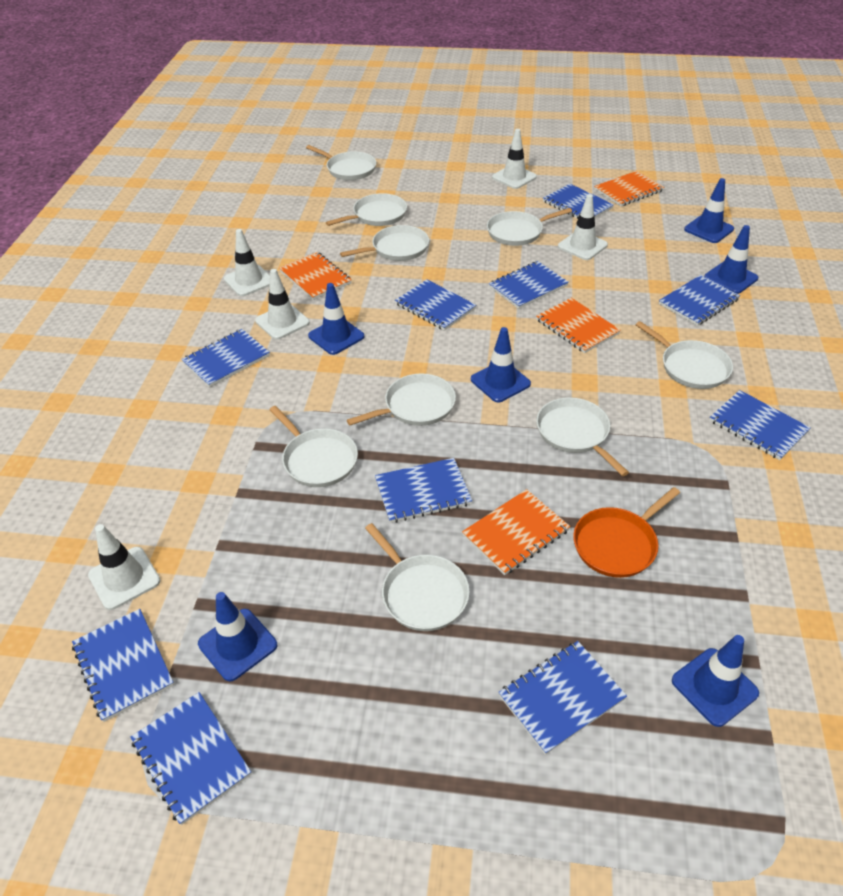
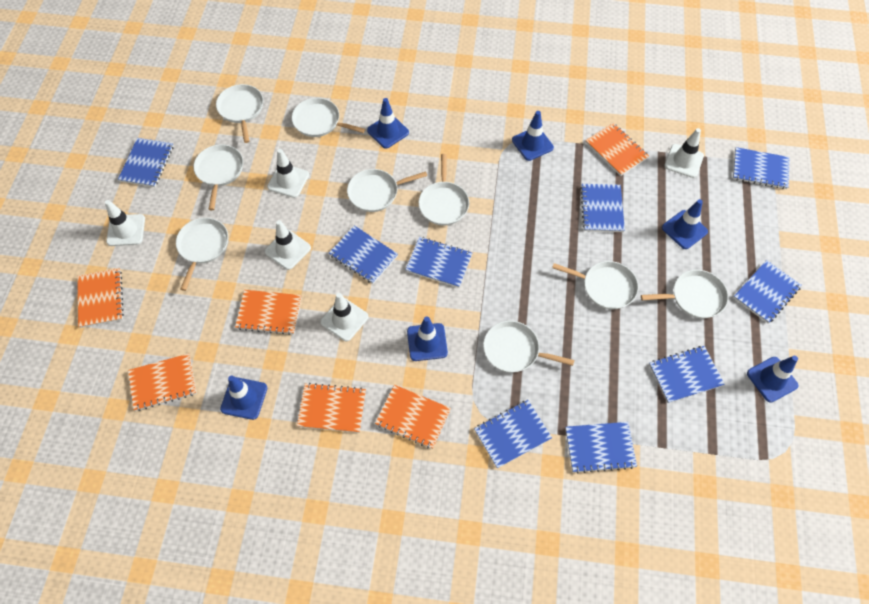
blue notebook: 10 -> 9
orange notebook: 4 -> 6
orange pan: 1 -> 0

